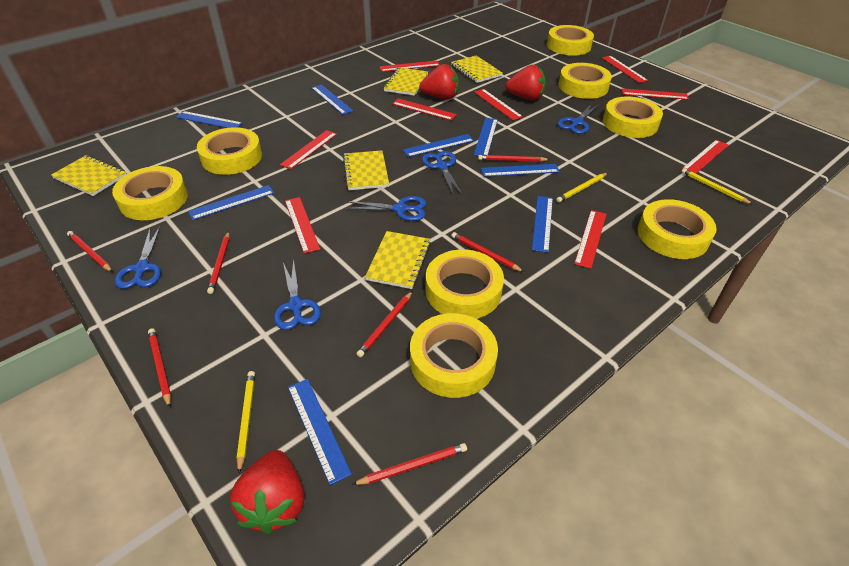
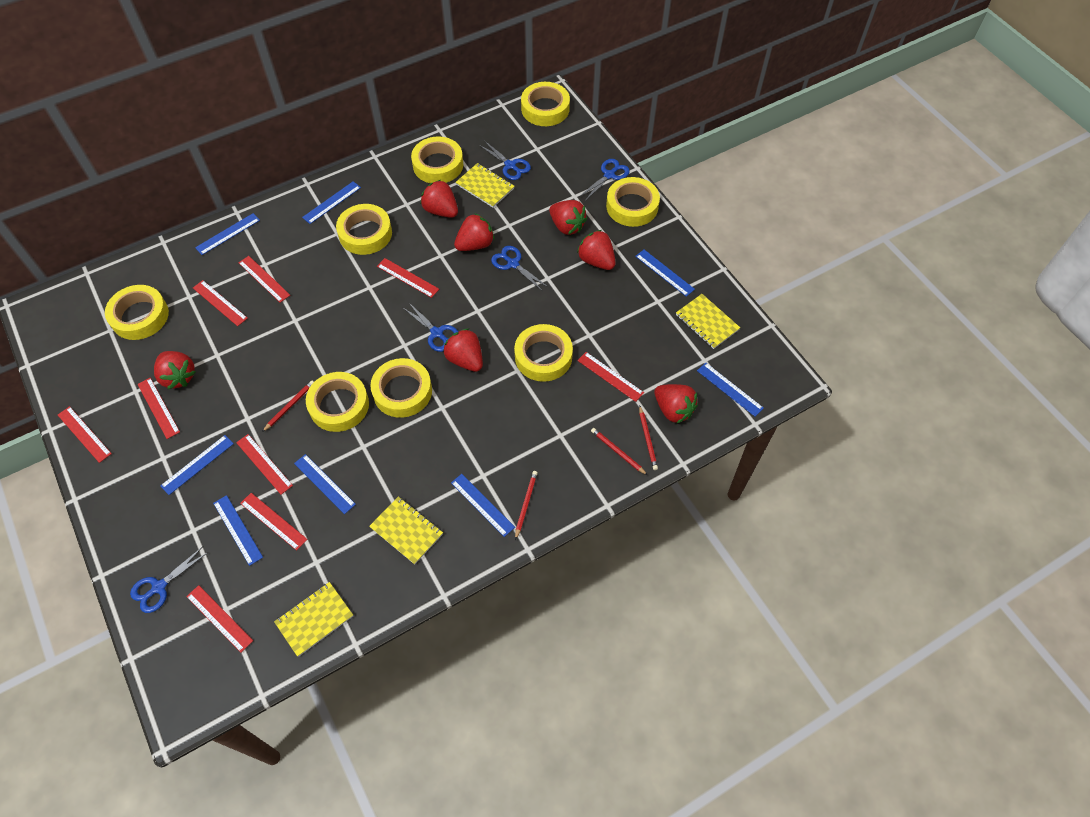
red pencil: 7 -> 4
red strawberry: 3 -> 7
yellow notebook: 5 -> 4
yellow pencil: 3 -> 0

